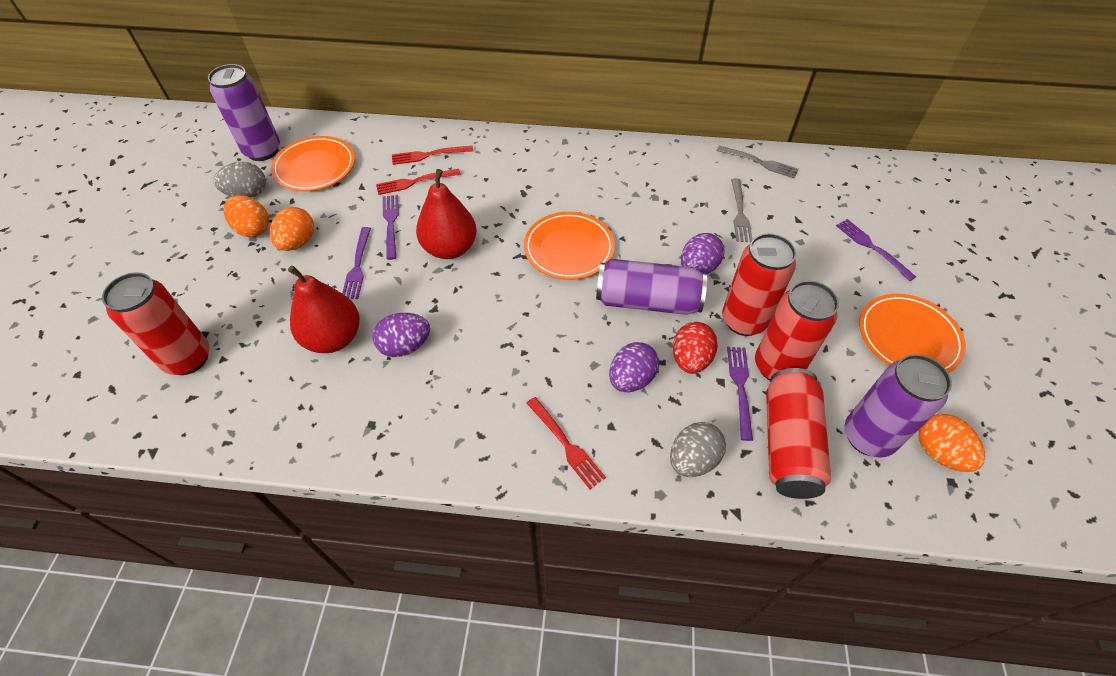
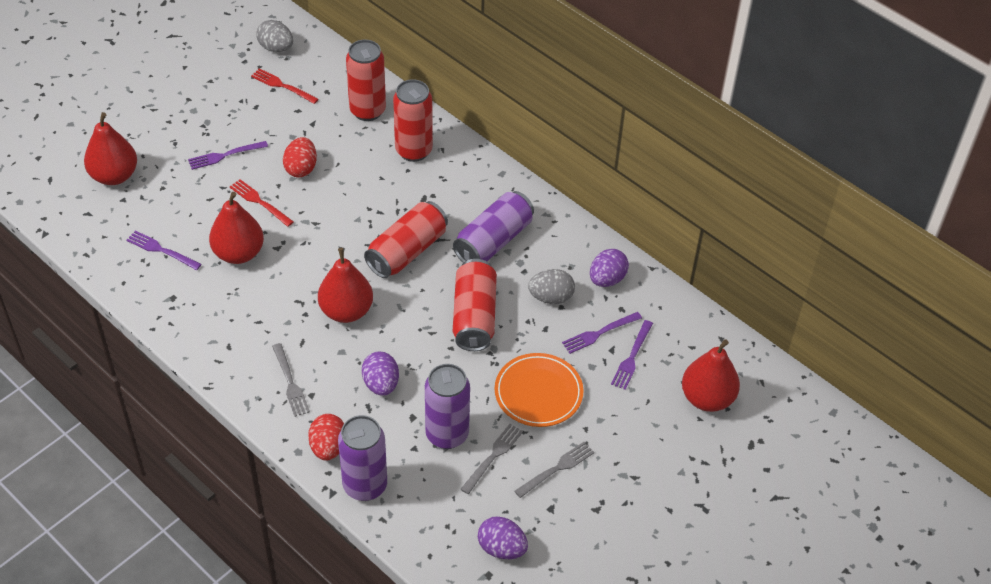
grey fork: 2 -> 3
orange egg: 3 -> 0
orange plate: 3 -> 1
red egg: 1 -> 2
red fork: 3 -> 2
red pear: 2 -> 4

